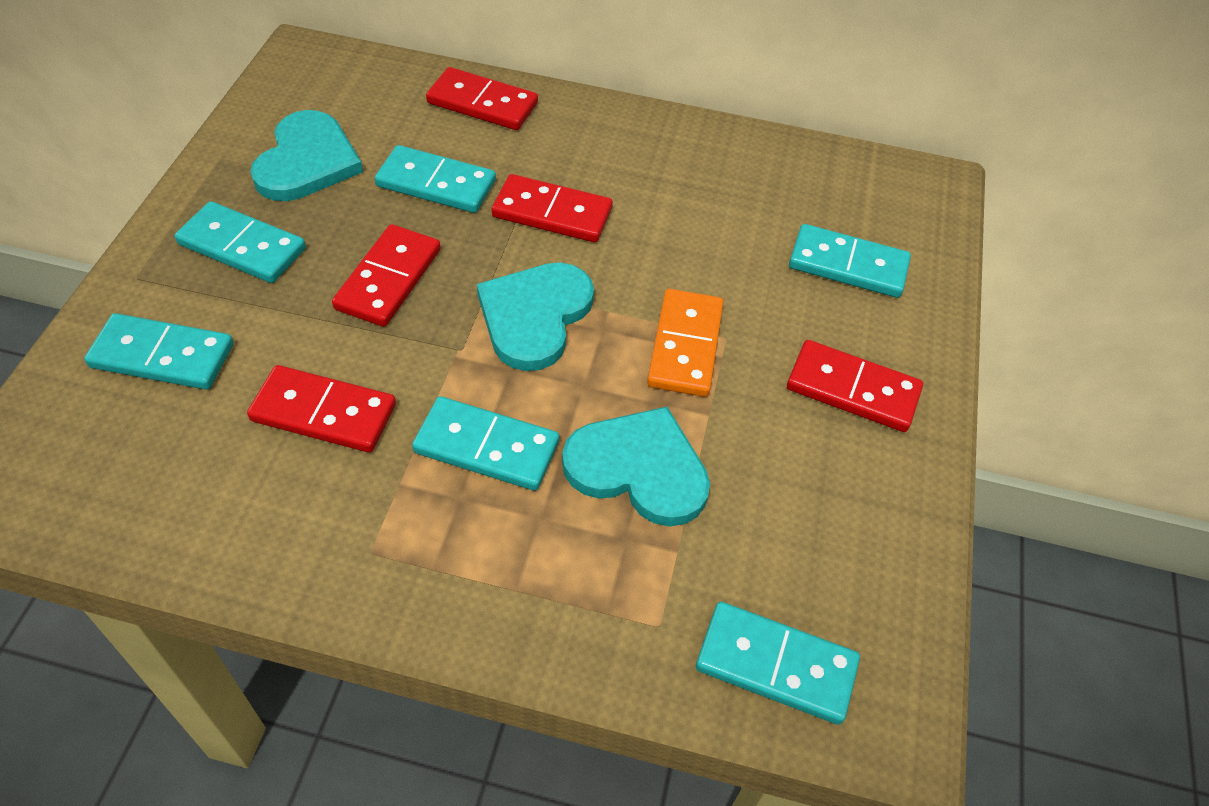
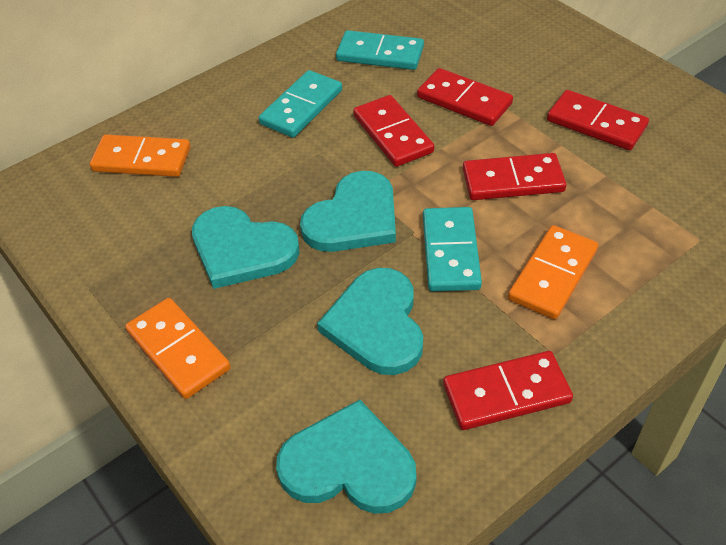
orange domino: 1 -> 3
turquoise domino: 6 -> 3
turquoise heart: 3 -> 4

